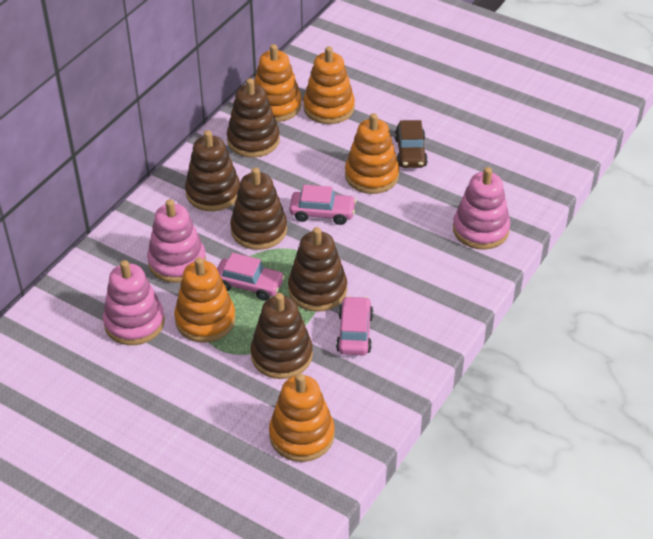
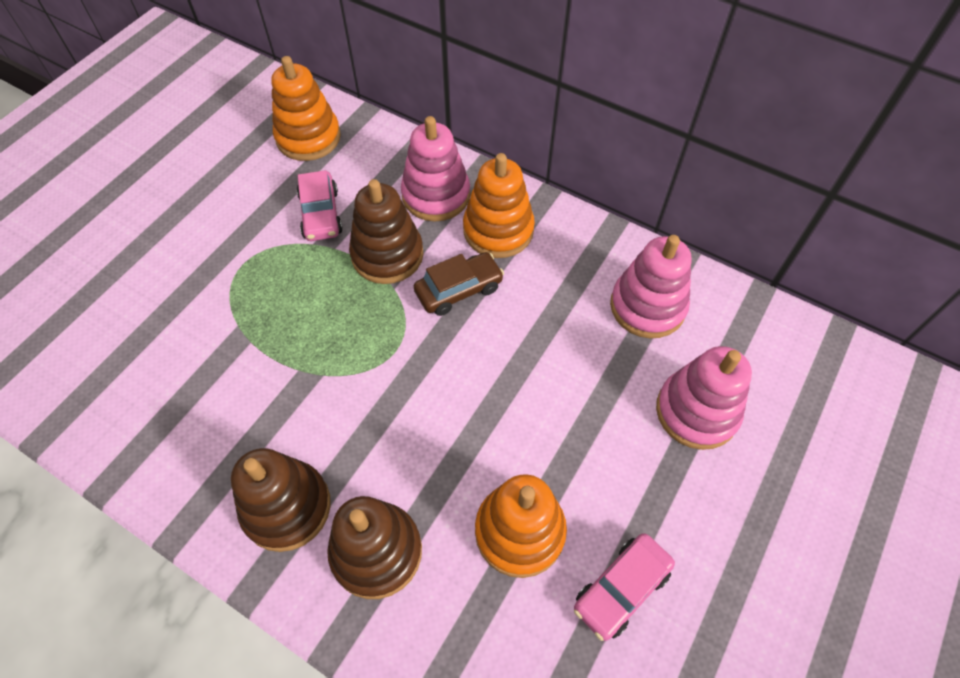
brown stacking toy: 5 -> 3
orange stacking toy: 5 -> 3
pink car: 3 -> 2

